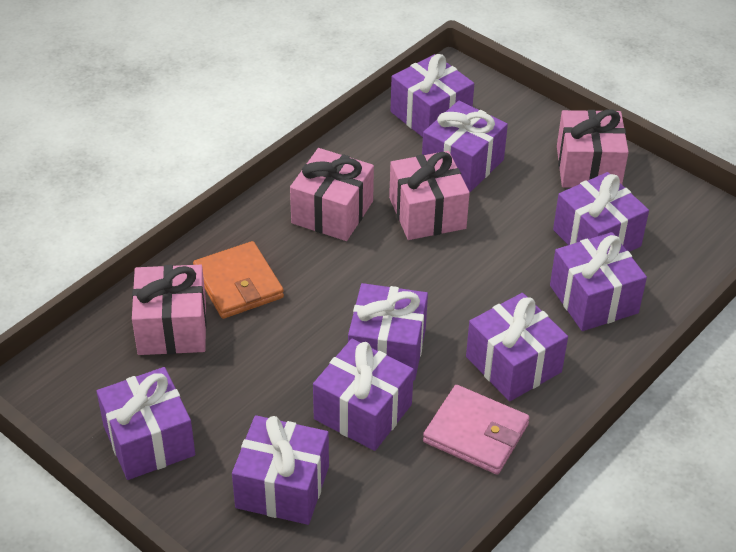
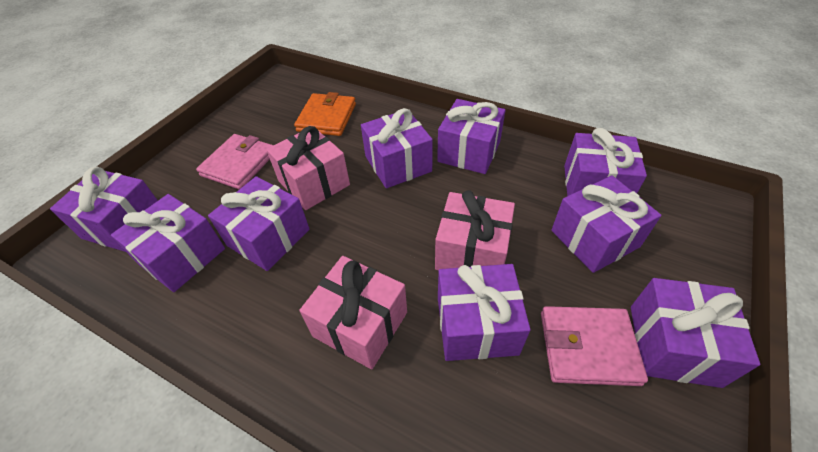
pink gift: 4 -> 3
pink wallet: 1 -> 2

